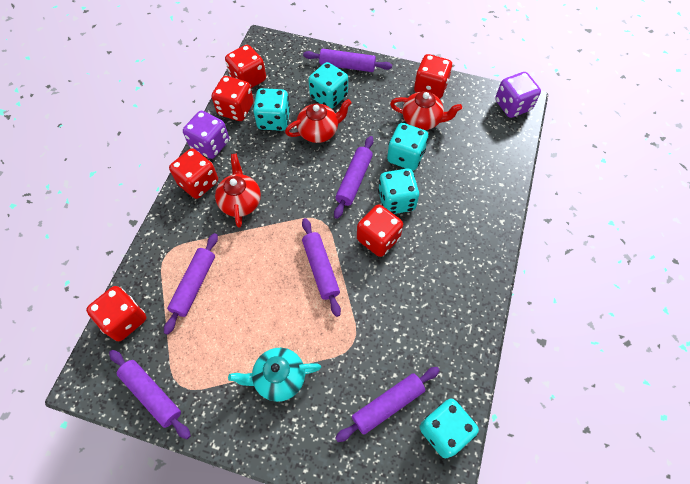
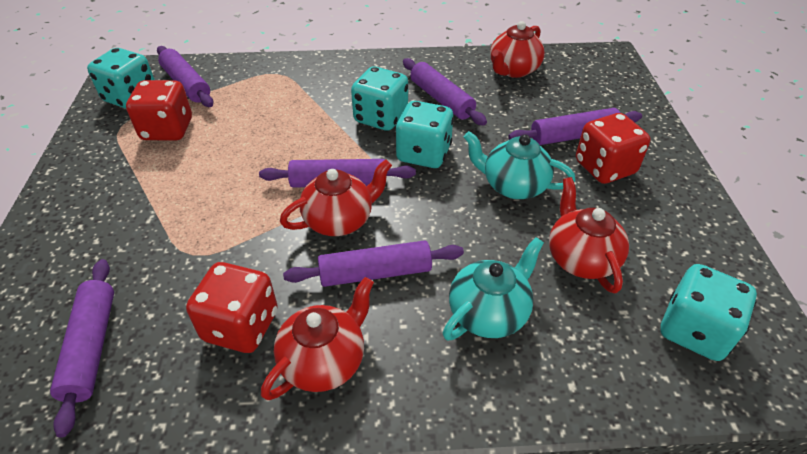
purple dice: 2 -> 0
red dice: 6 -> 3
red teapot: 3 -> 4
turquoise dice: 5 -> 4
turquoise teapot: 1 -> 2

